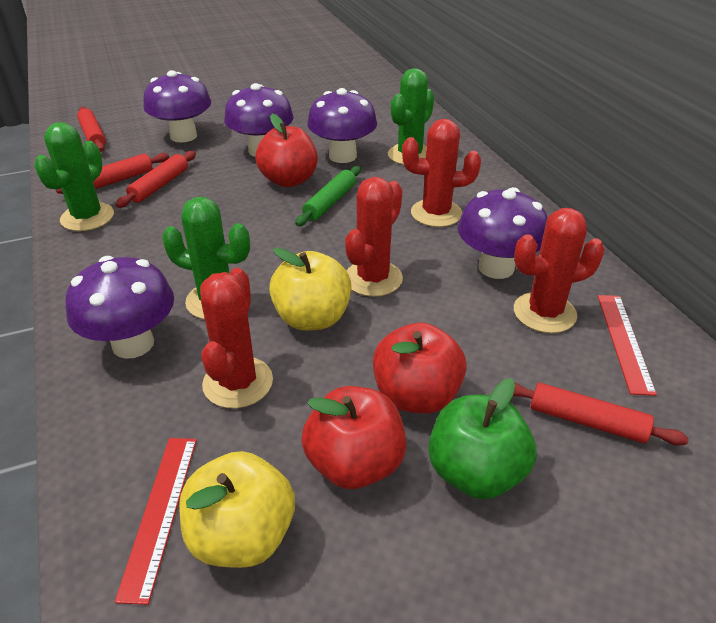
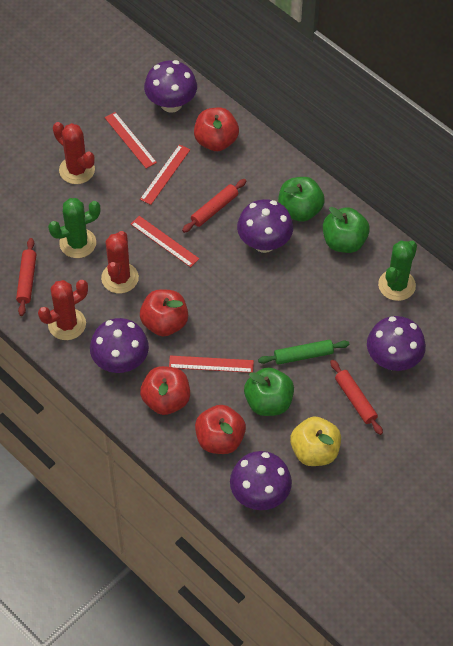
green apple: 1 -> 3
green cactus: 3 -> 2
red apple: 3 -> 4
red cactus: 4 -> 3
red rolling pin: 4 -> 3
red ruler: 2 -> 4
yellow apple: 2 -> 1

